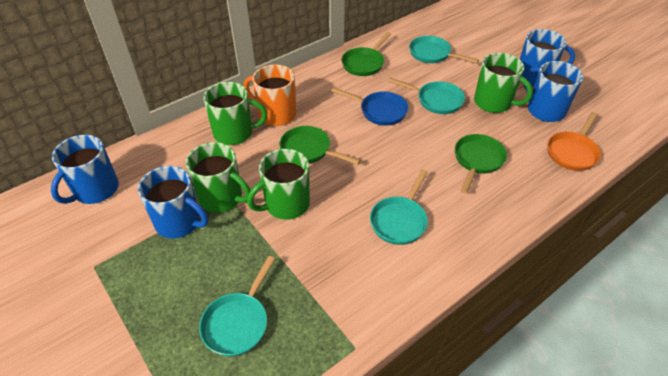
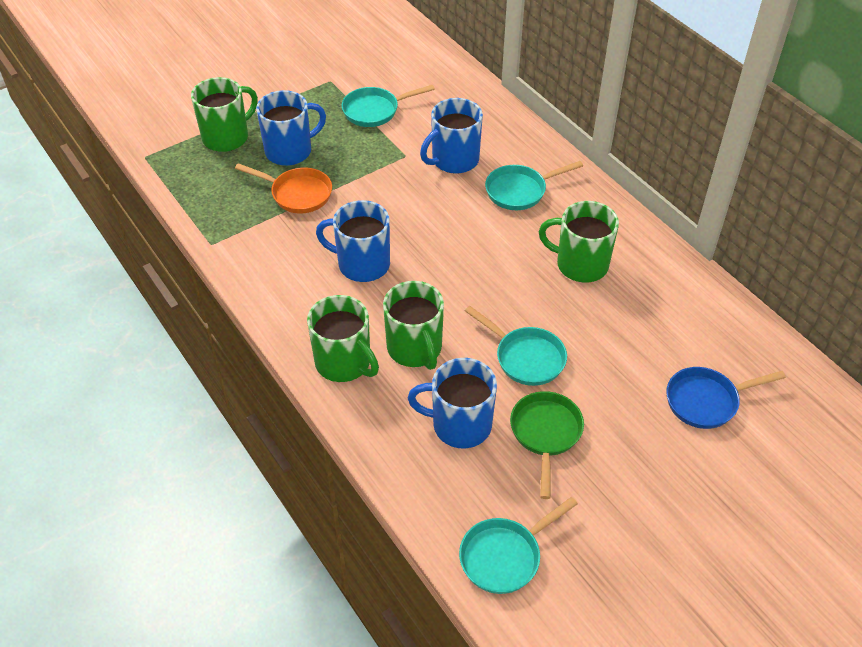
green pan: 3 -> 1
orange mug: 1 -> 0

